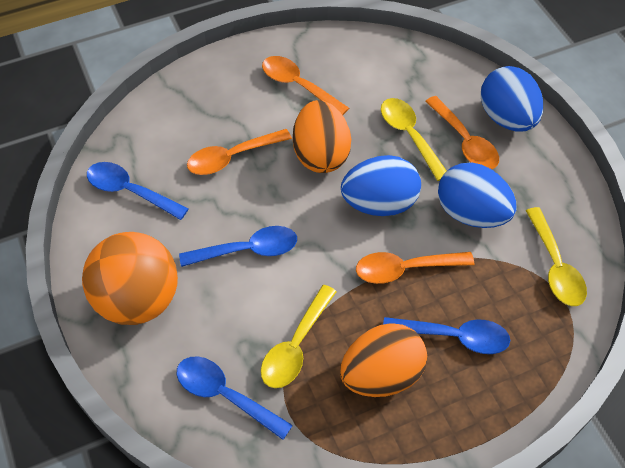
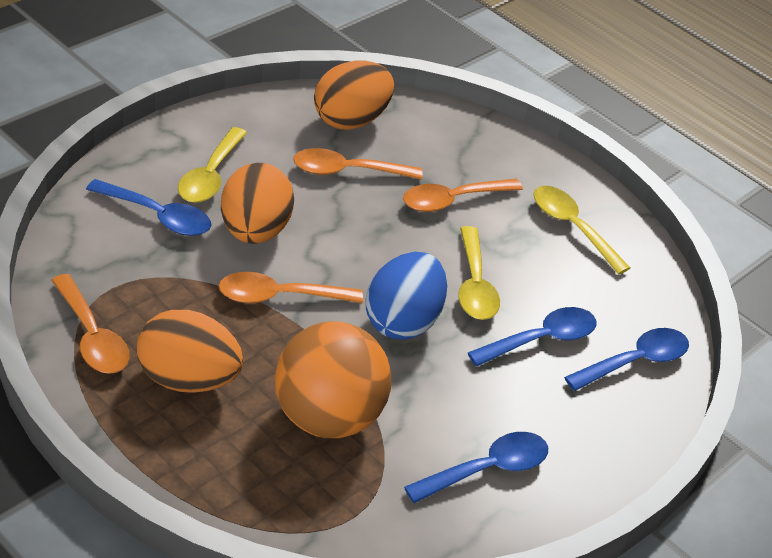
blue egg: 3 -> 1
orange egg: 2 -> 3

